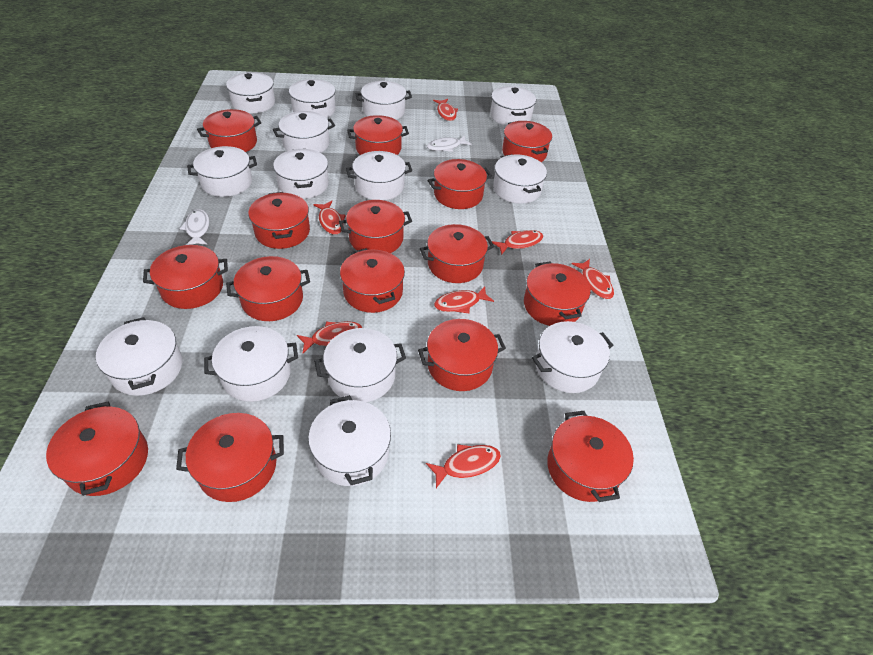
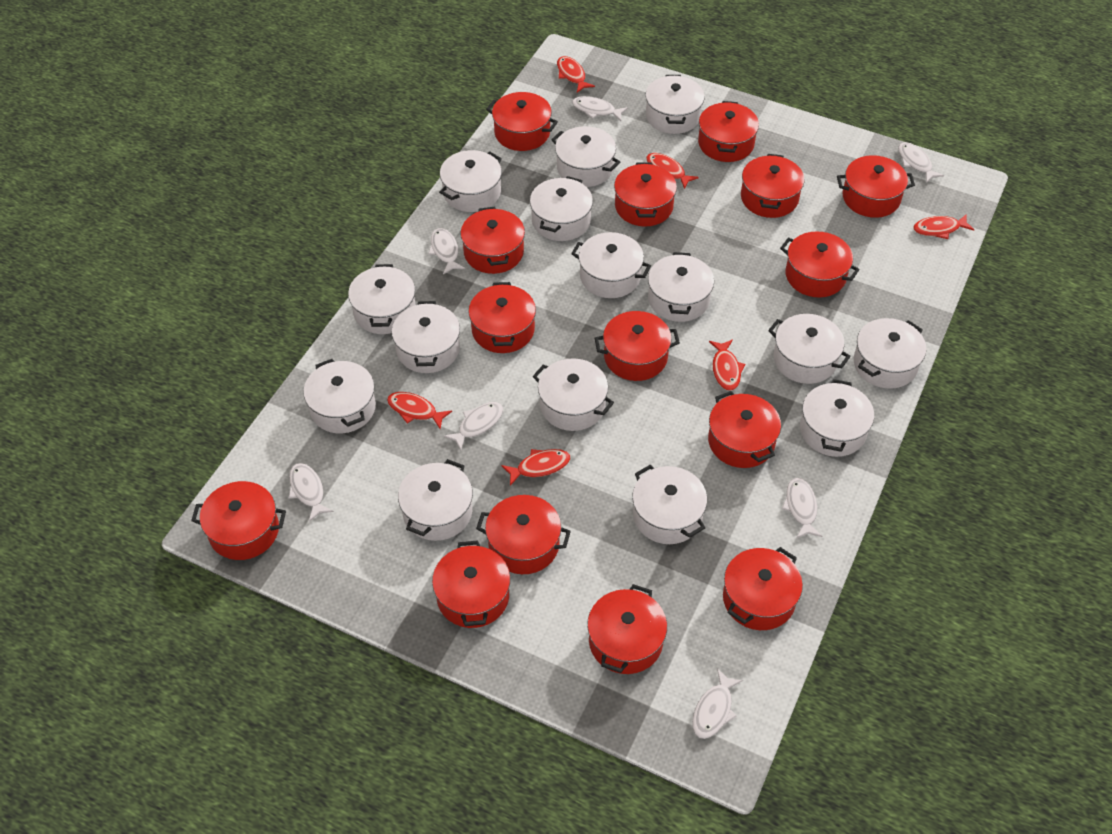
red fish: 7 -> 6
white fish: 2 -> 7
white pot: 14 -> 15

